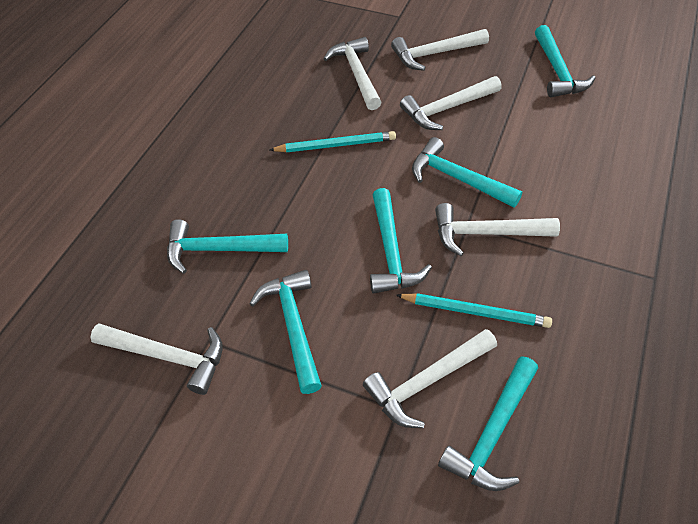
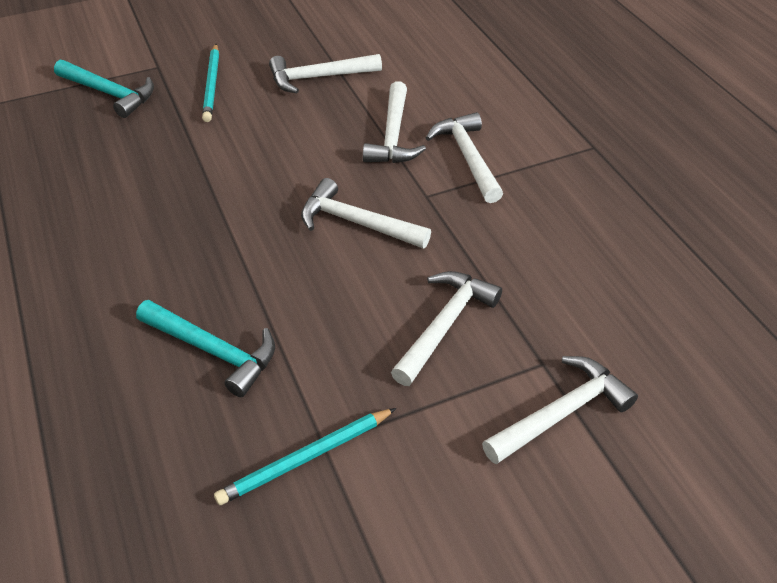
turquoise hammer: 6 -> 2

